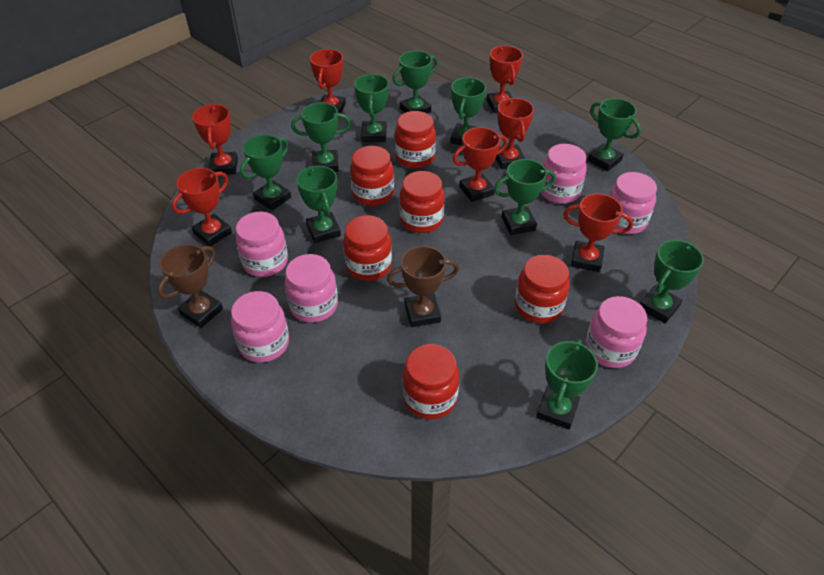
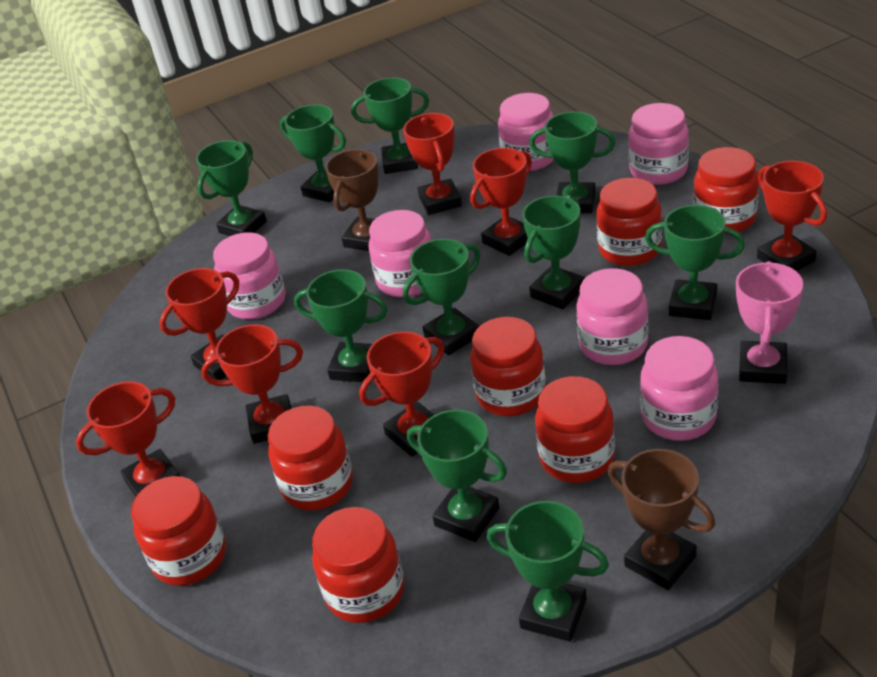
pink trophy: 0 -> 1
red jar: 6 -> 7

